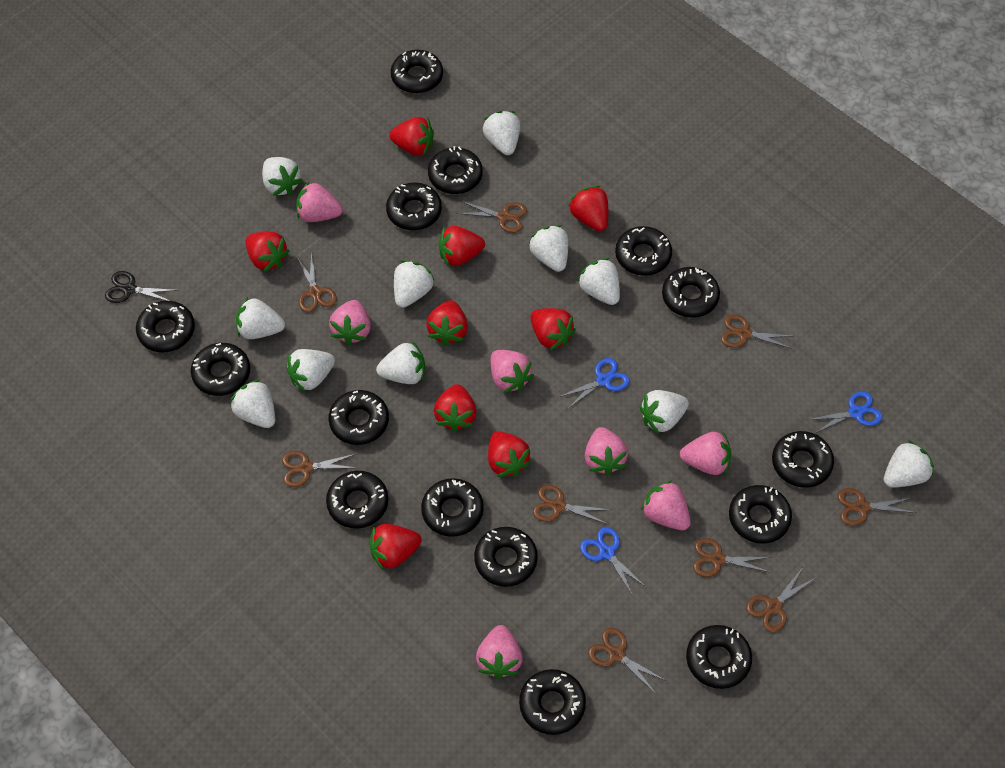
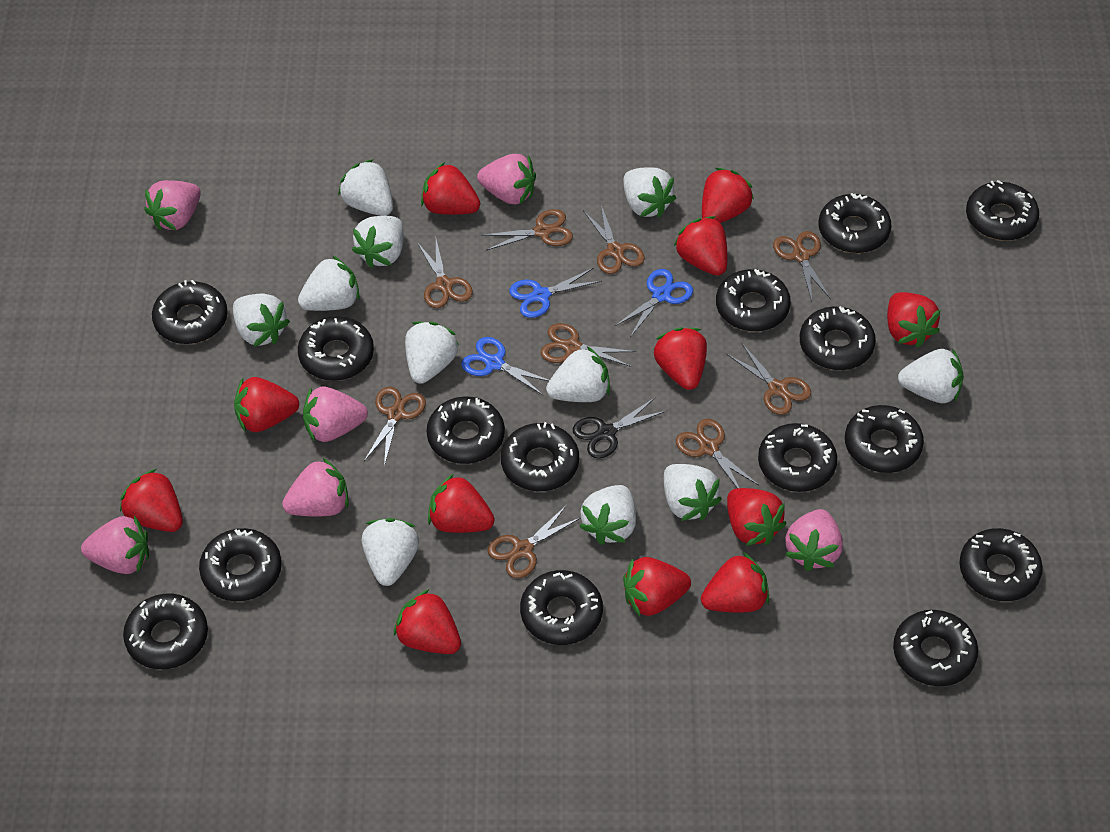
pink strawberry: 7 -> 6
red strawberry: 9 -> 12

